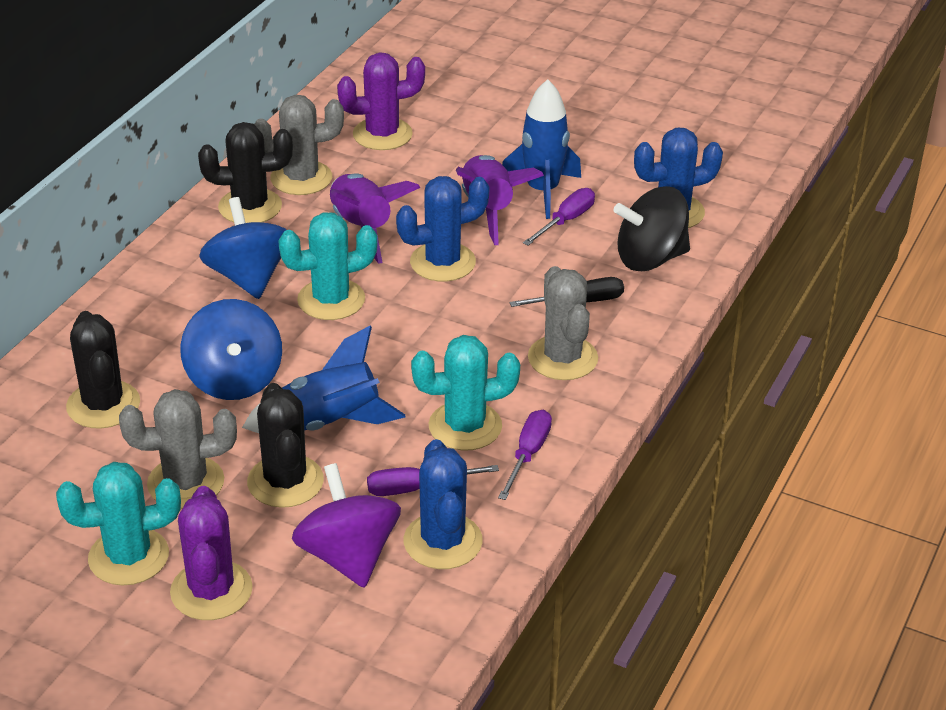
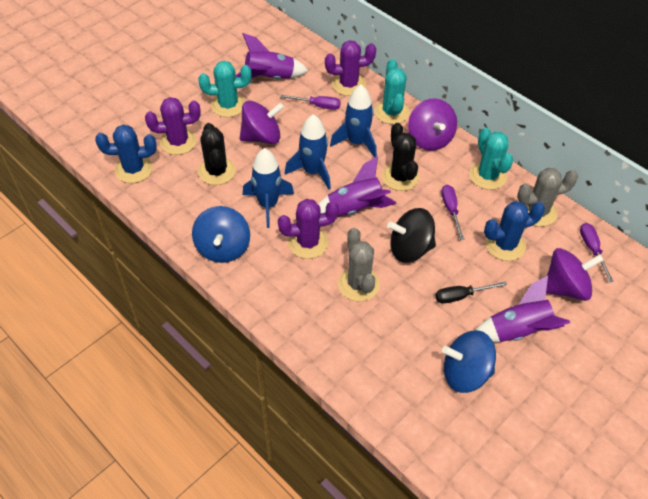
black cactus: 3 -> 2
blue cactus: 3 -> 2
blue rocket: 2 -> 3
grey cactus: 3 -> 2
purple cactus: 2 -> 3
purple rocket: 2 -> 3
purple spinning top: 1 -> 3

